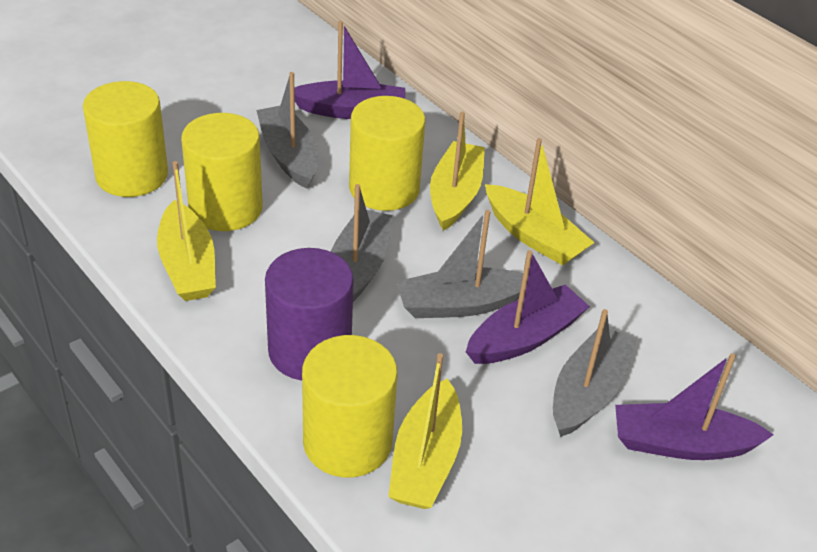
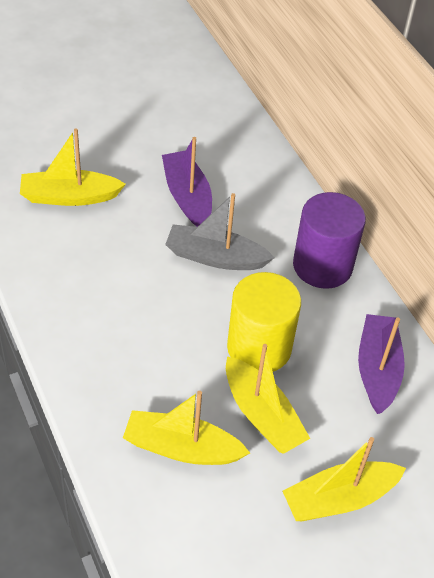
grey boat: 4 -> 1
purple boat: 3 -> 2
yellow cylinder: 4 -> 1

